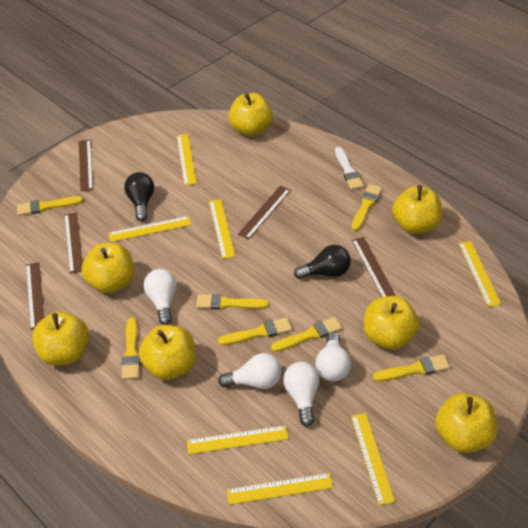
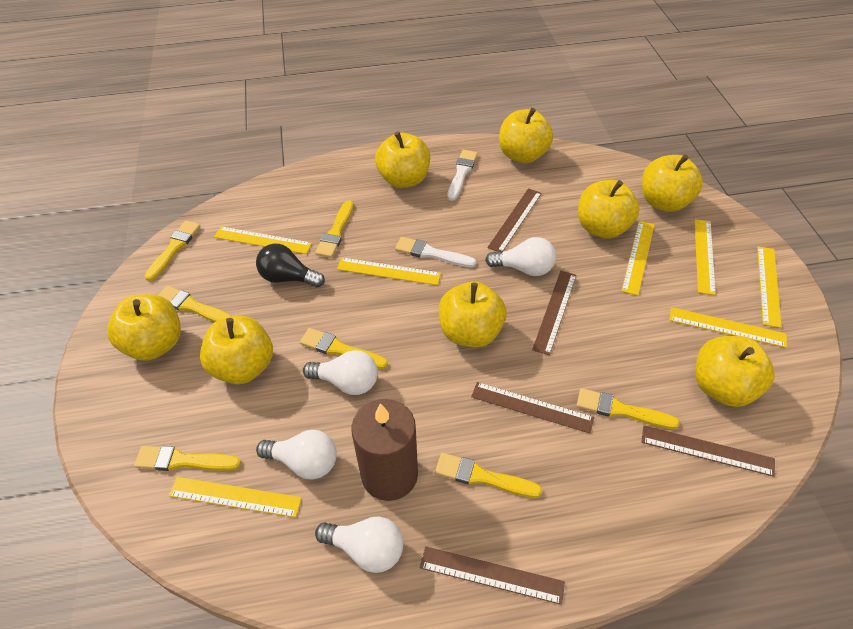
black light bulb: 2 -> 1
brown candle: 0 -> 1
white brush: 1 -> 2
yellow apple: 7 -> 8

